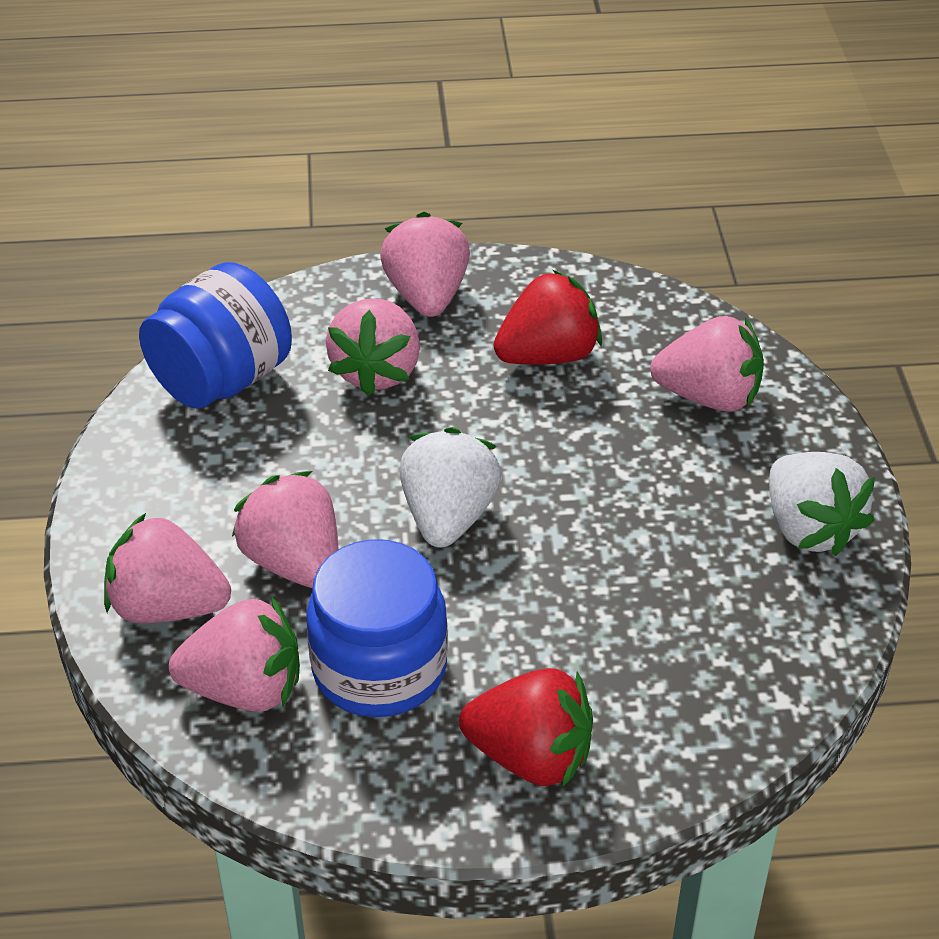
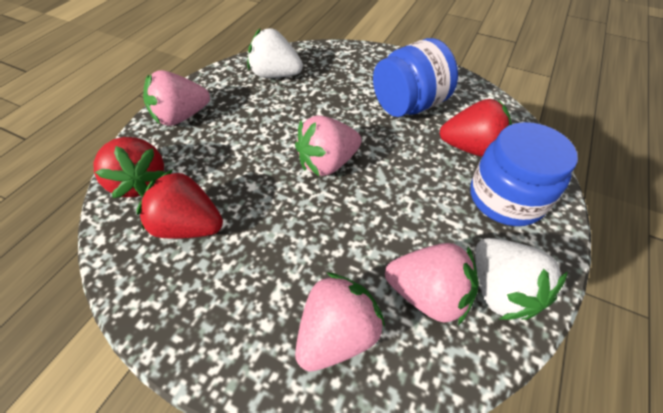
pink strawberry: 6 -> 4
red strawberry: 2 -> 3

